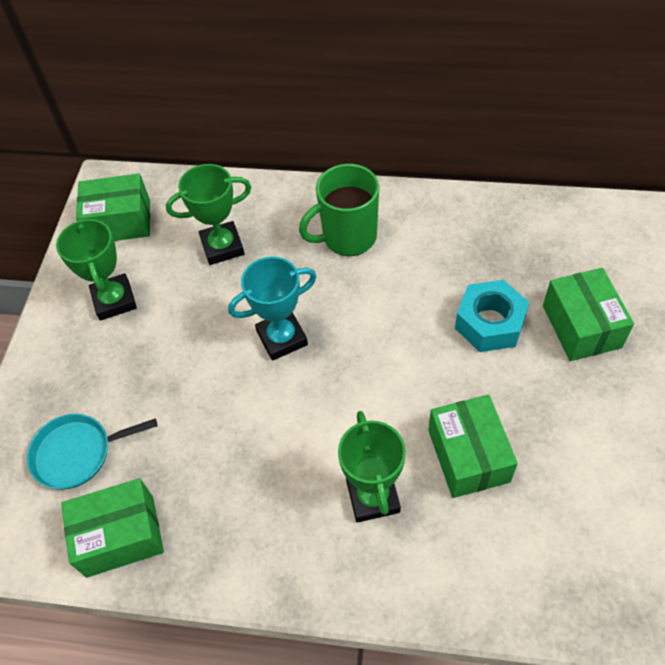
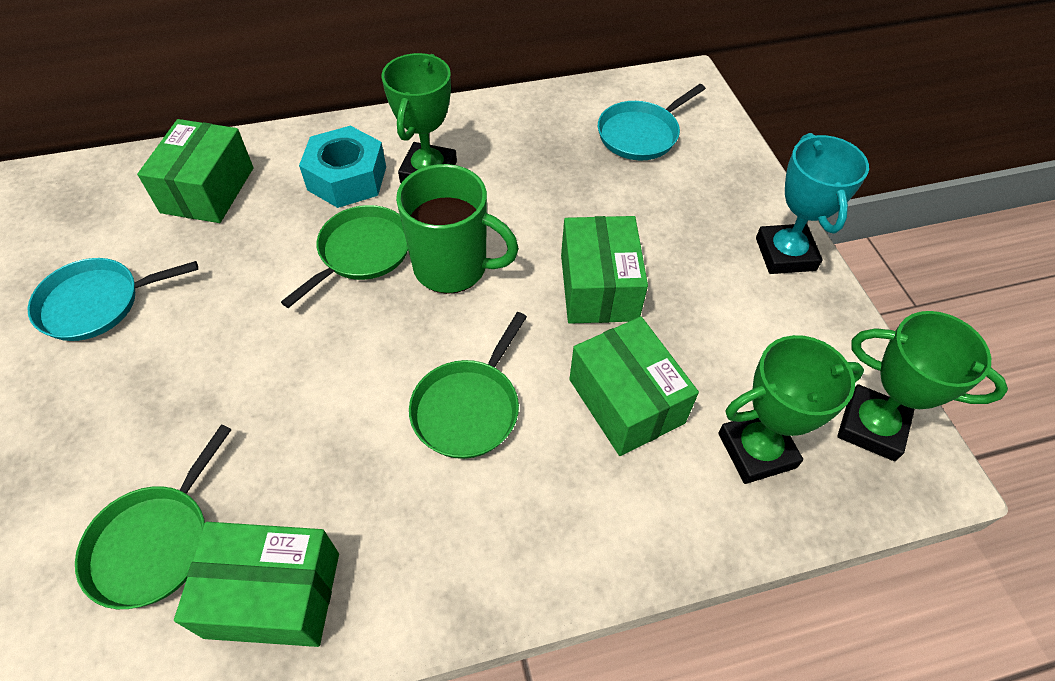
green pan: 0 -> 3
turquoise pan: 1 -> 2

